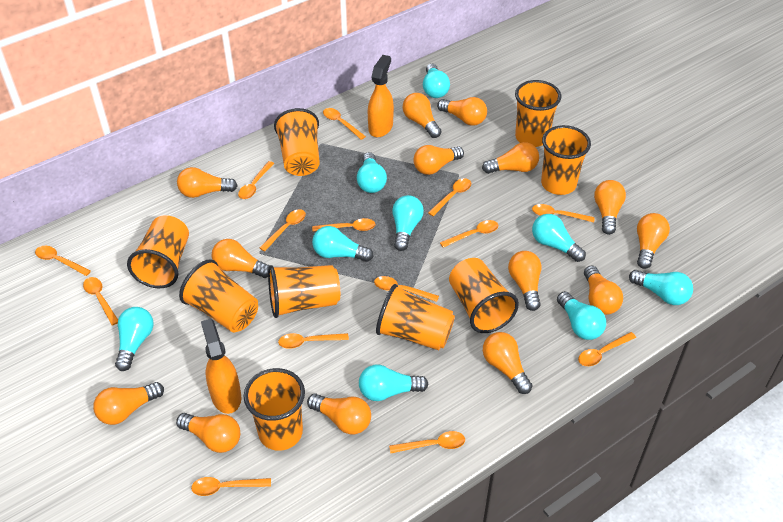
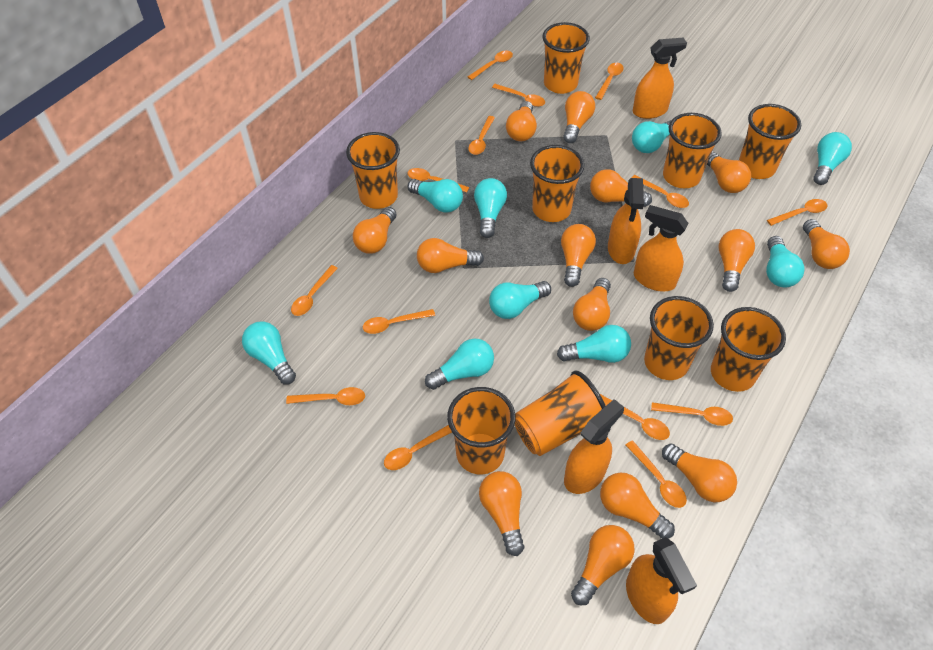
orange spray bottle: 2 -> 5

